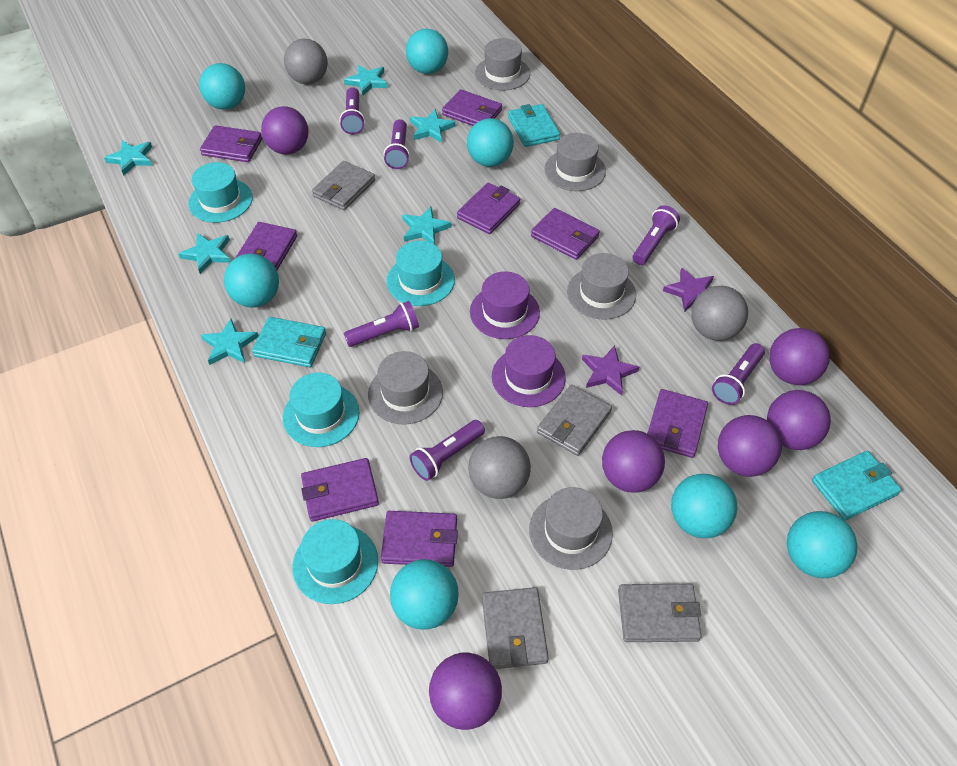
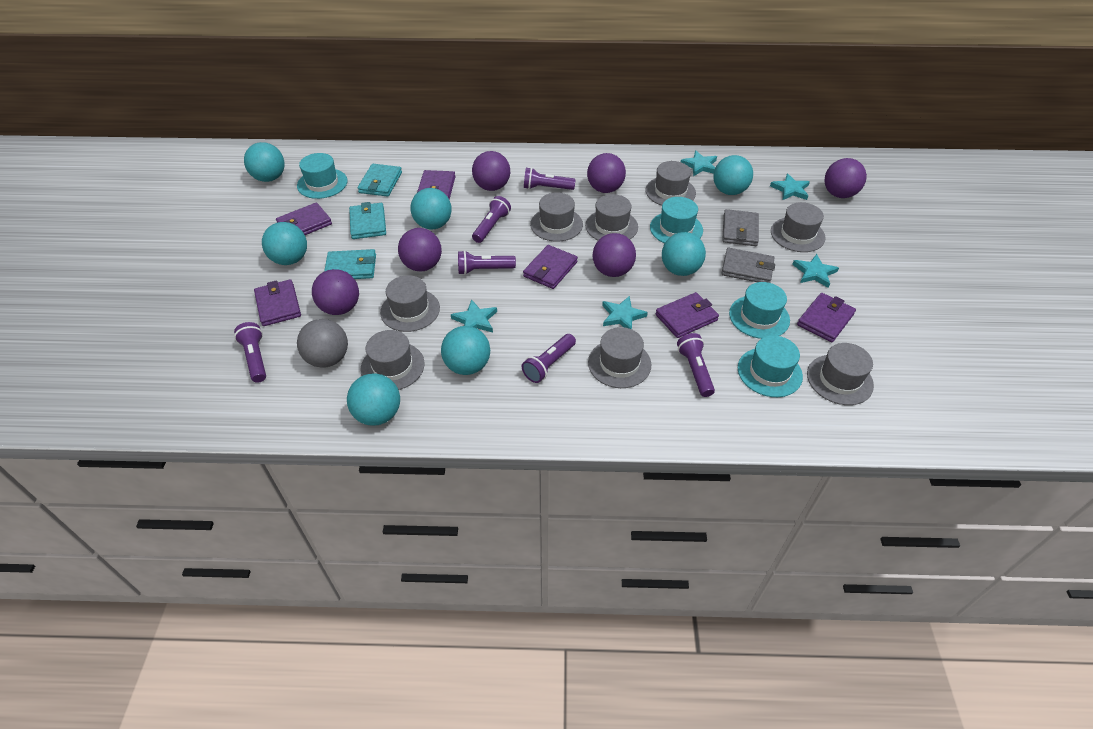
grey ball: 3 -> 1
grey hat: 5 -> 8
grey wallet: 4 -> 2
purple hat: 2 -> 0
purple star: 2 -> 0
purple wallet: 8 -> 6
turquoise star: 6 -> 5

